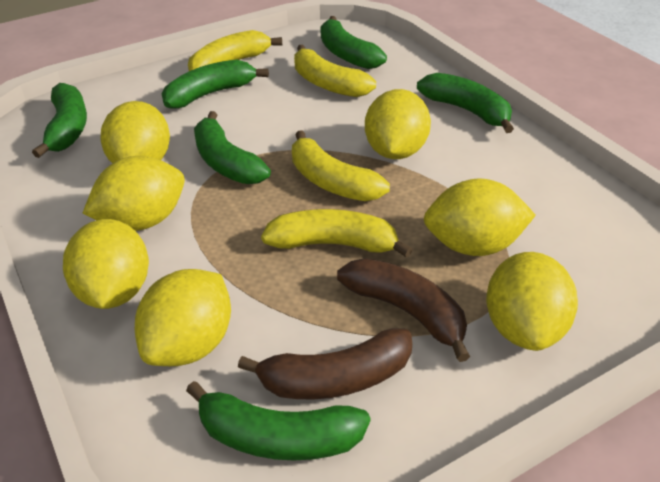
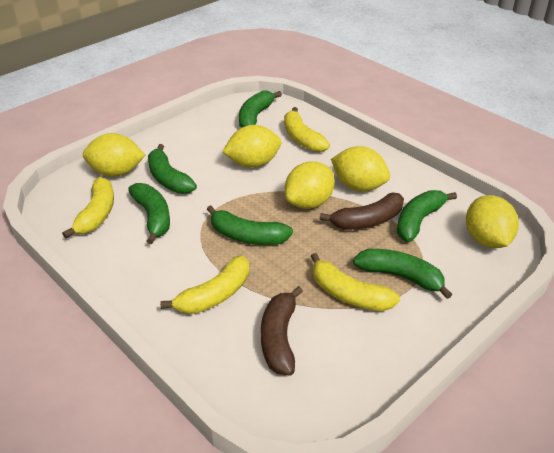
yellow lemon: 7 -> 5

